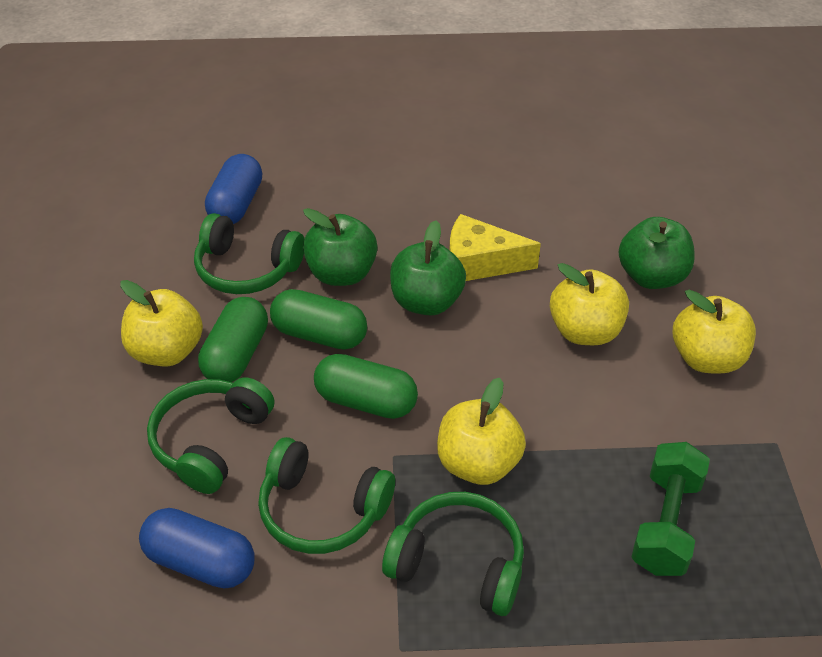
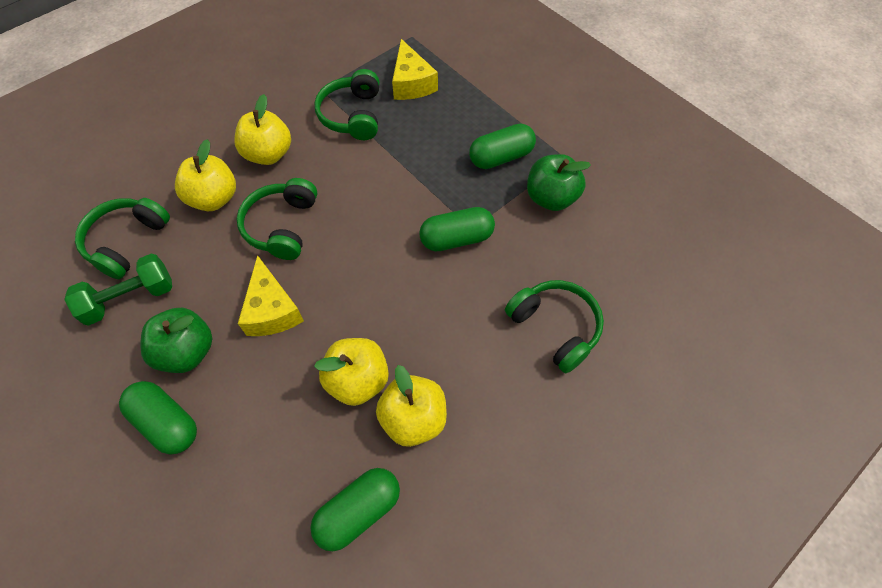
blue capsule: 2 -> 0
green apple: 3 -> 2
green capsule: 3 -> 4
yellow cheese: 1 -> 2

